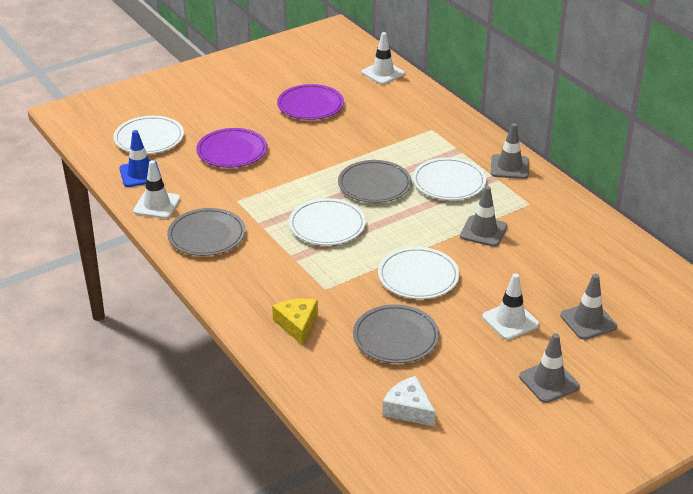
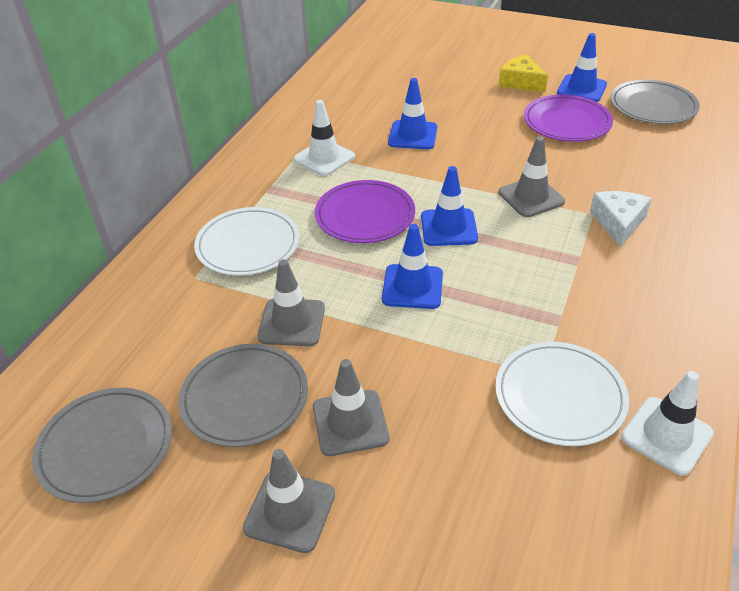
blue traffic cone: 1 -> 4
white plate: 4 -> 2
white traffic cone: 3 -> 2

